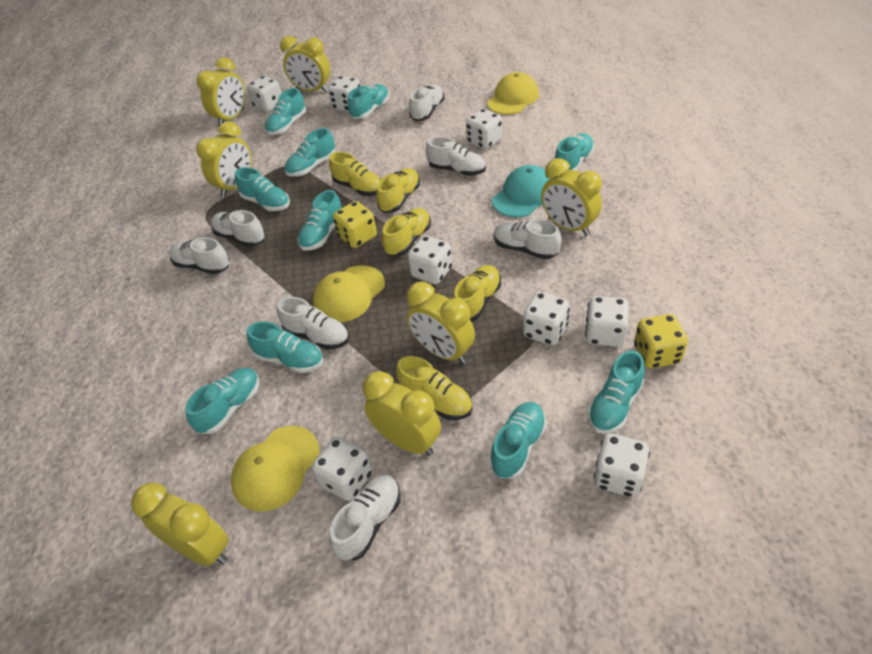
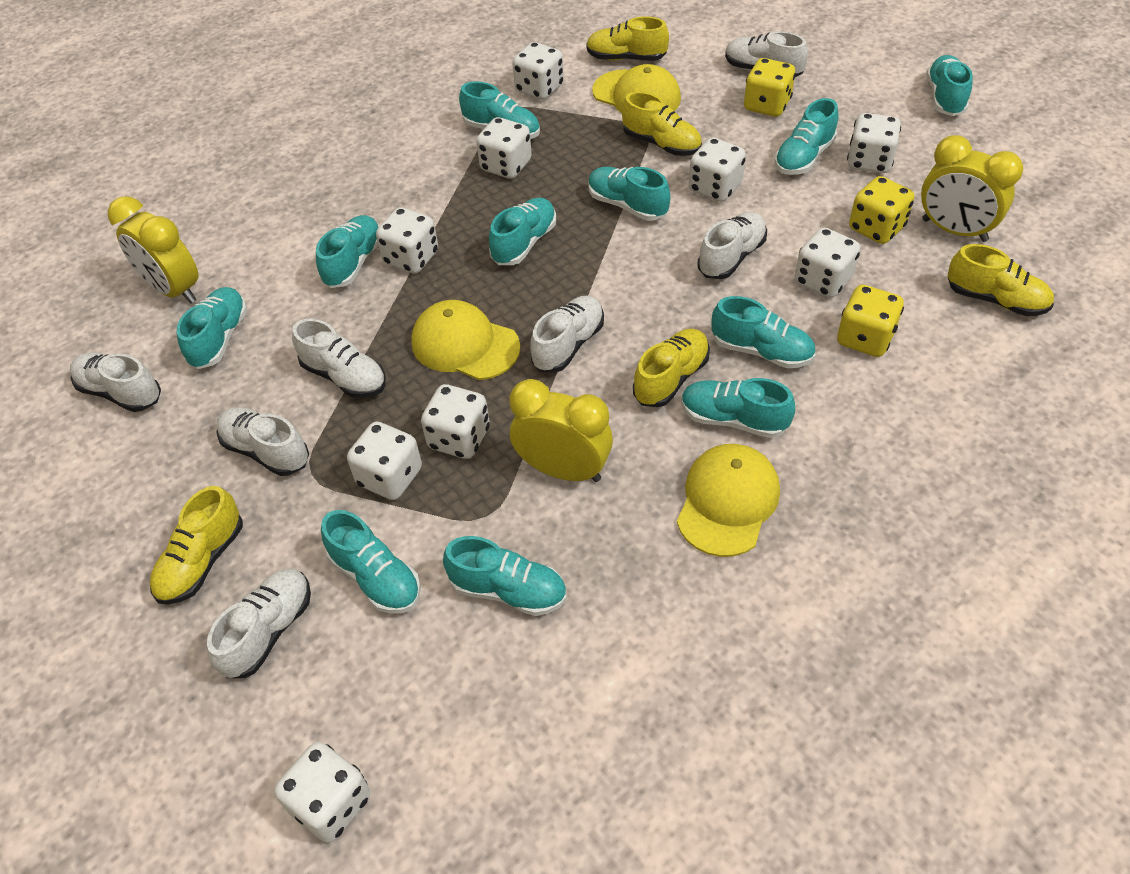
turquoise cap: 1 -> 0
turquoise shoe: 10 -> 11
white dice: 8 -> 9
yellow clock: 7 -> 3
yellow dice: 2 -> 3

